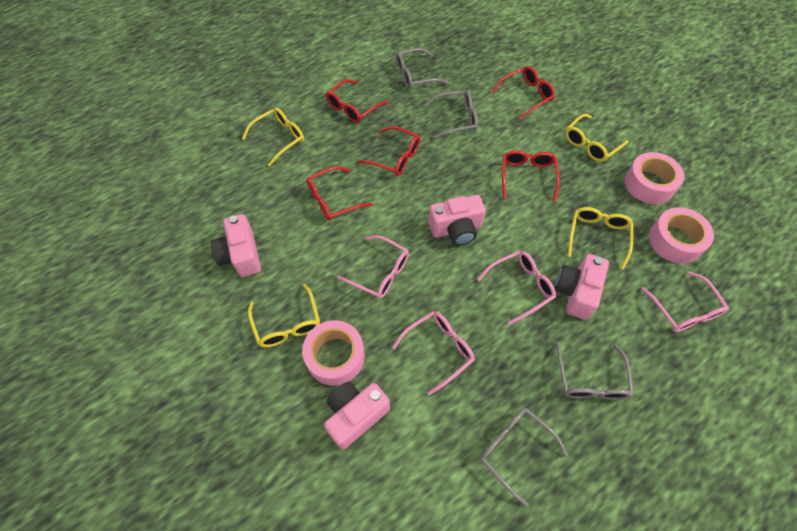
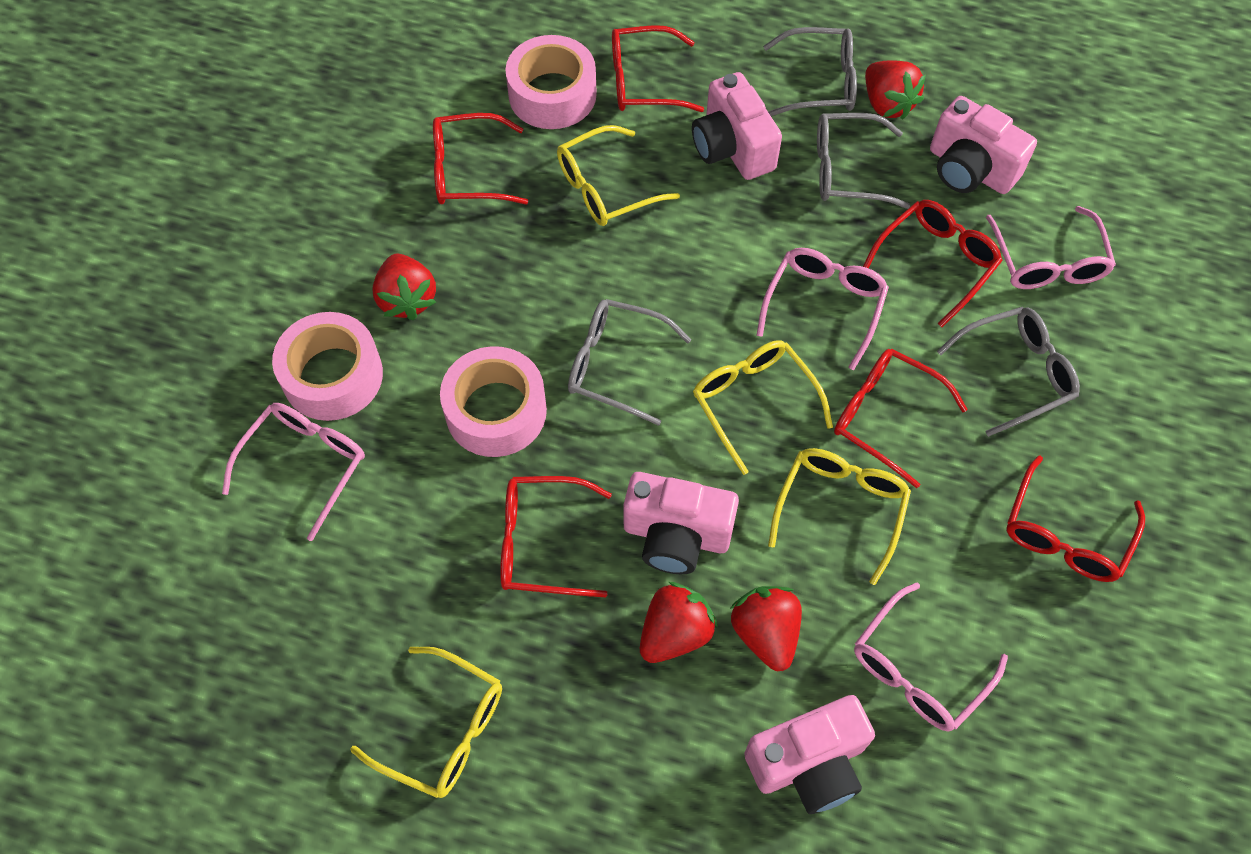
red glasses: 5 -> 6
red strawberry: 0 -> 4

